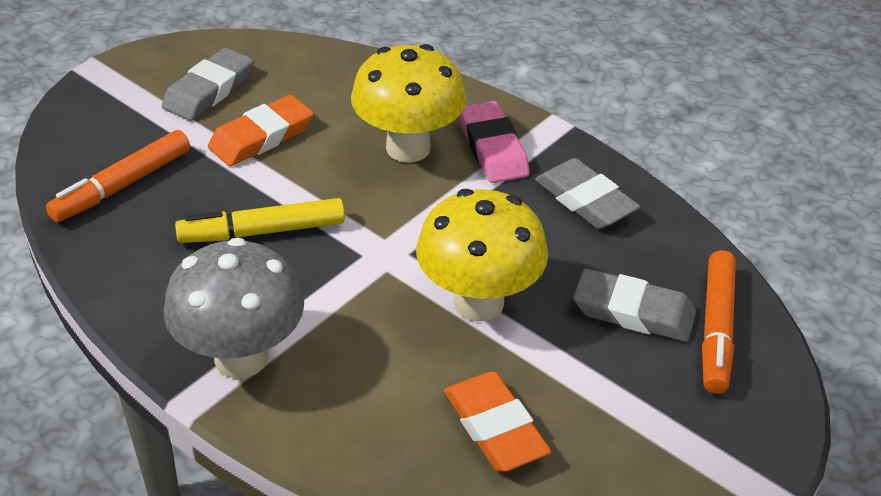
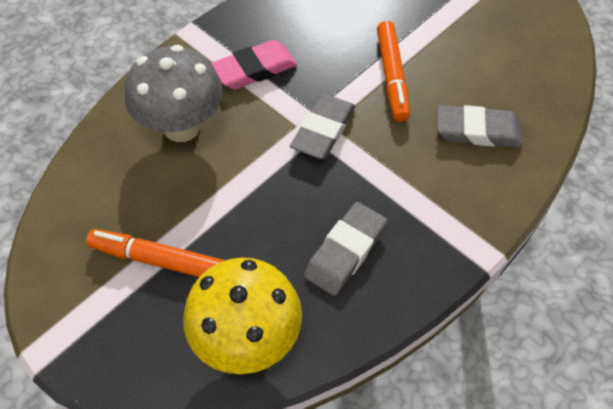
orange eraser: 2 -> 0
yellow marker: 1 -> 0
yellow mushroom: 2 -> 1

